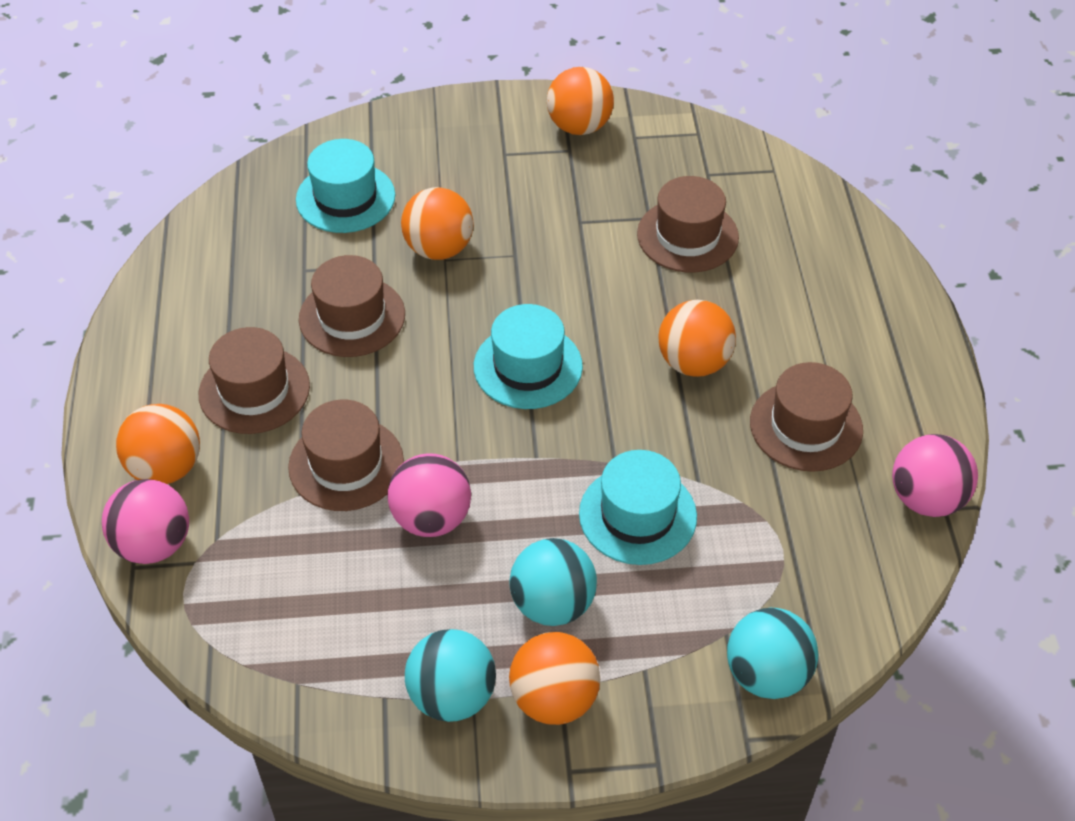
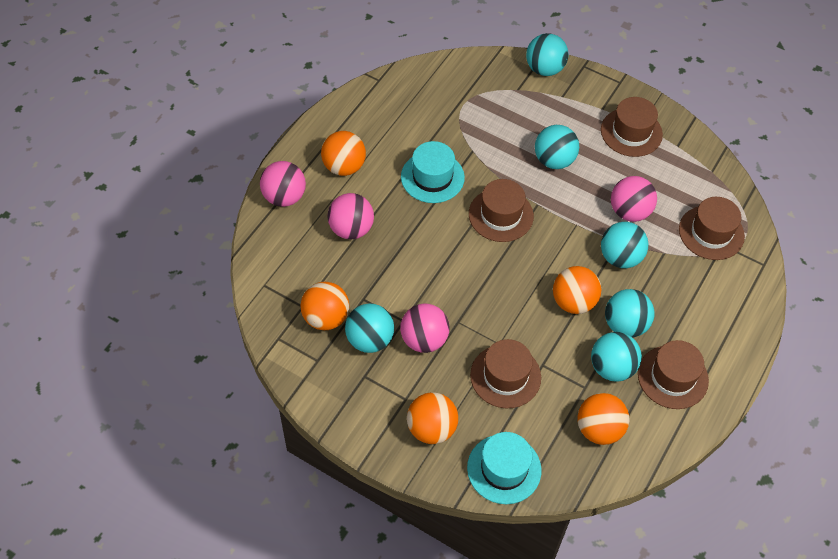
pink ball: 3 -> 4
turquoise ball: 3 -> 6
turquoise hat: 3 -> 2

